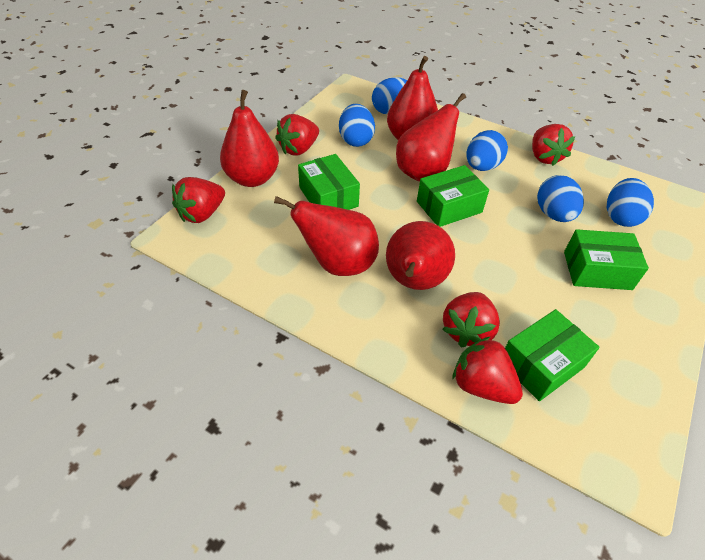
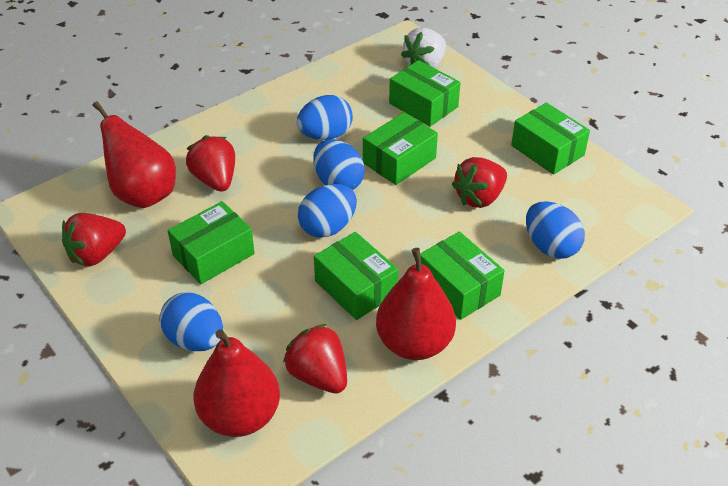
green box: 4 -> 6
red pear: 5 -> 3
red strawberry: 5 -> 4
white strawberry: 0 -> 1

